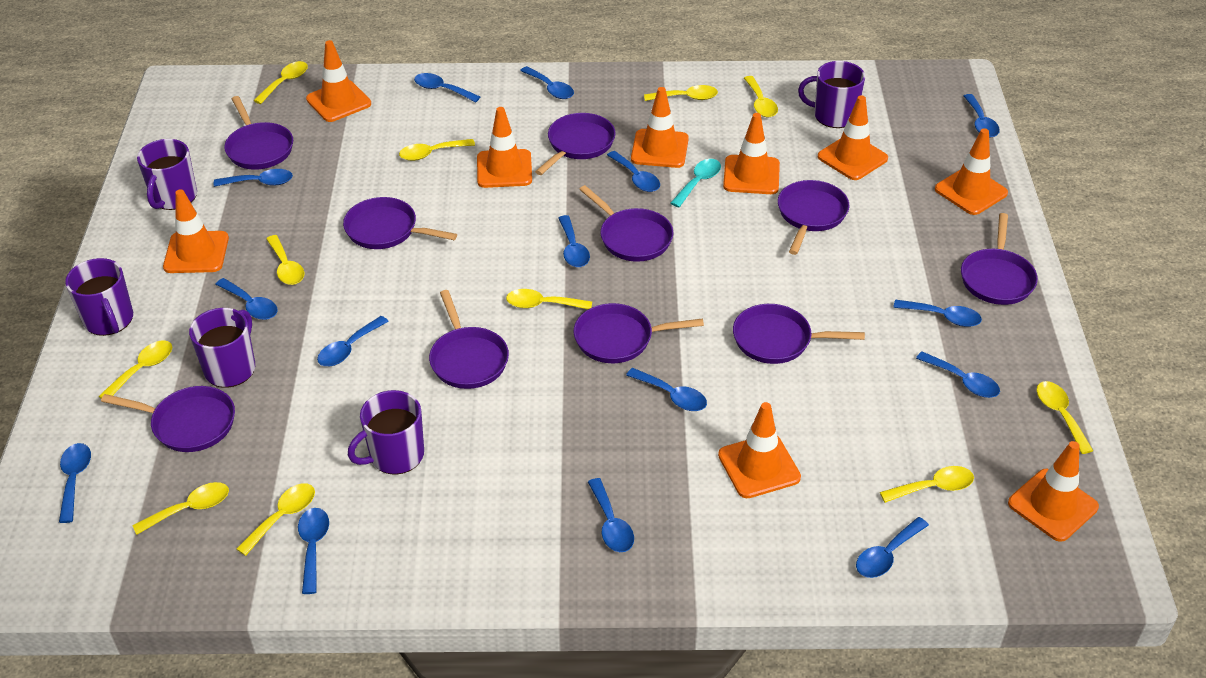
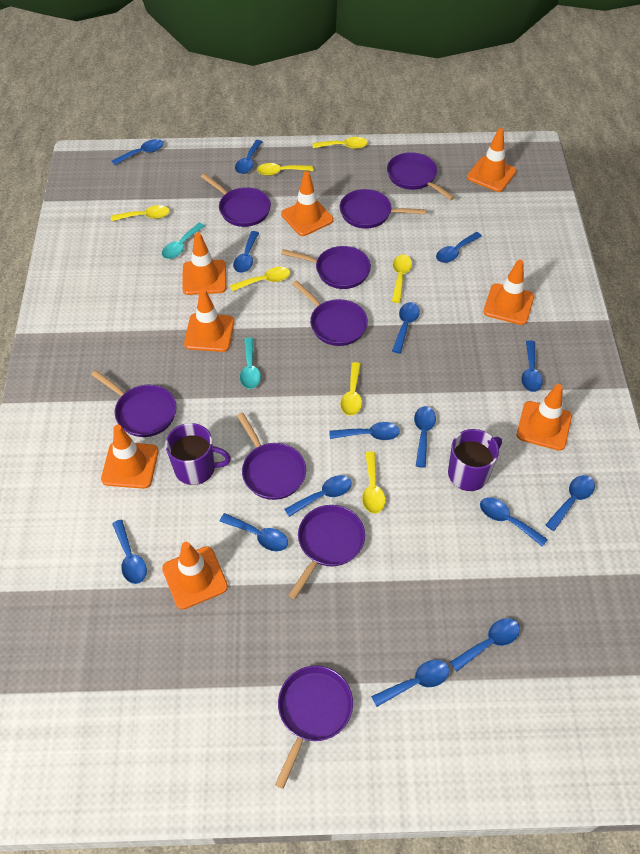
orange traffic cone: 9 -> 8
purple mug: 5 -> 2
purple pan: 10 -> 9
turquoise spoon: 1 -> 2
yellow spoon: 11 -> 7

